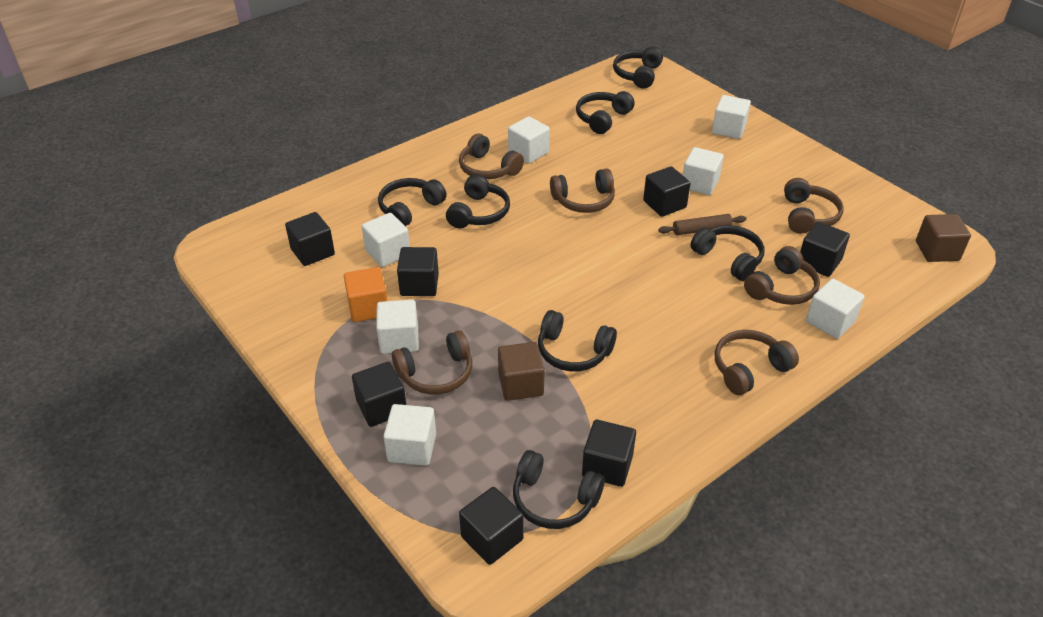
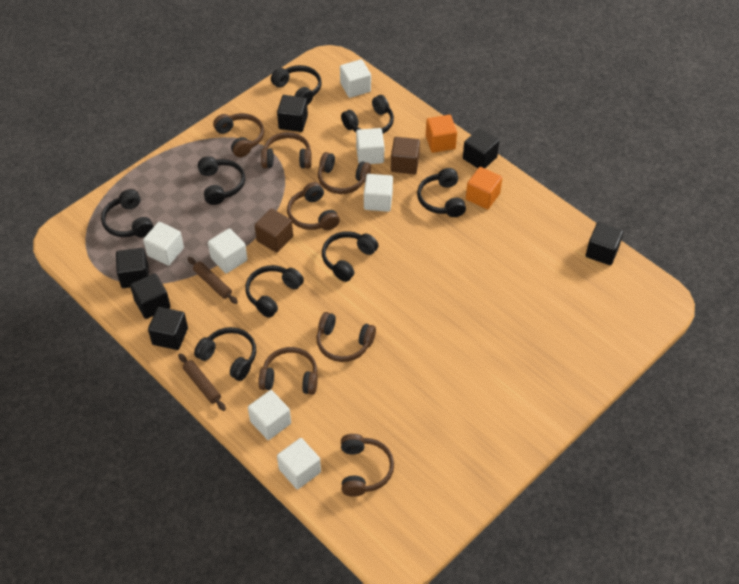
black cube: 7 -> 6
black headphones: 7 -> 8
brown headphones: 6 -> 7
brown rolling pin: 1 -> 2
orange cube: 1 -> 2

